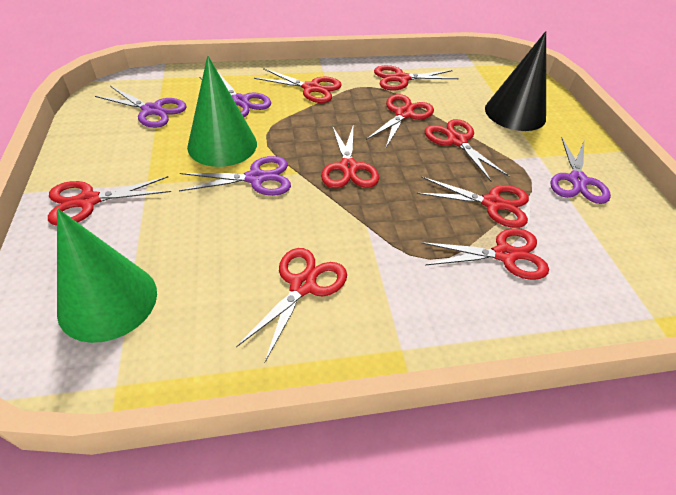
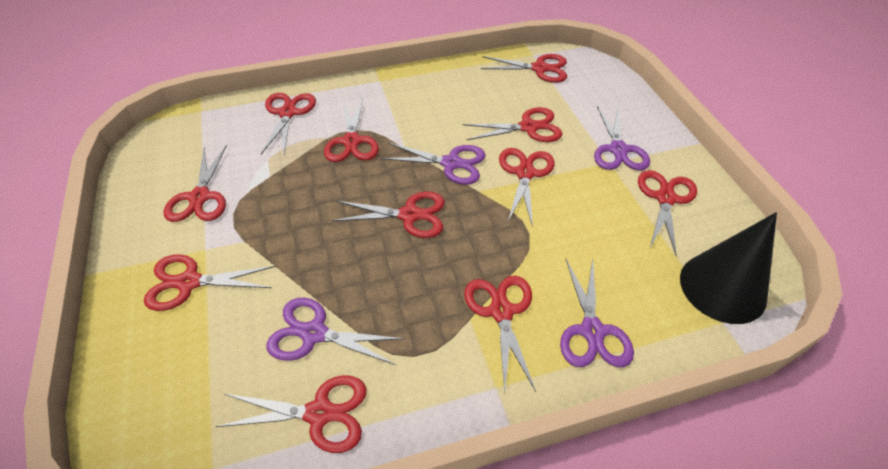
green cone: 2 -> 0
red scissors: 9 -> 11

